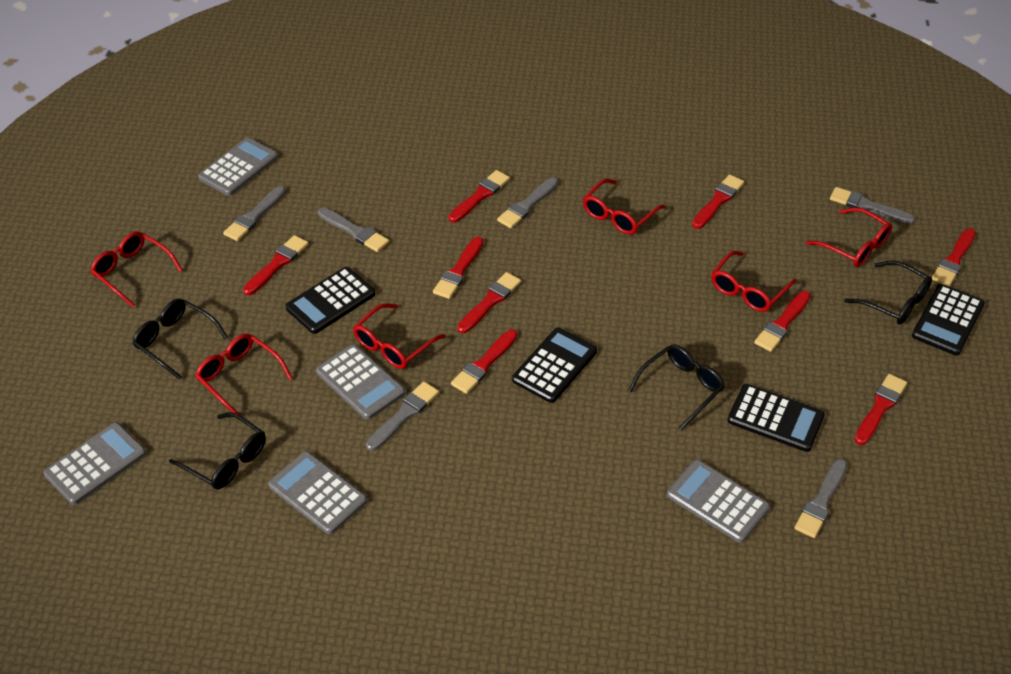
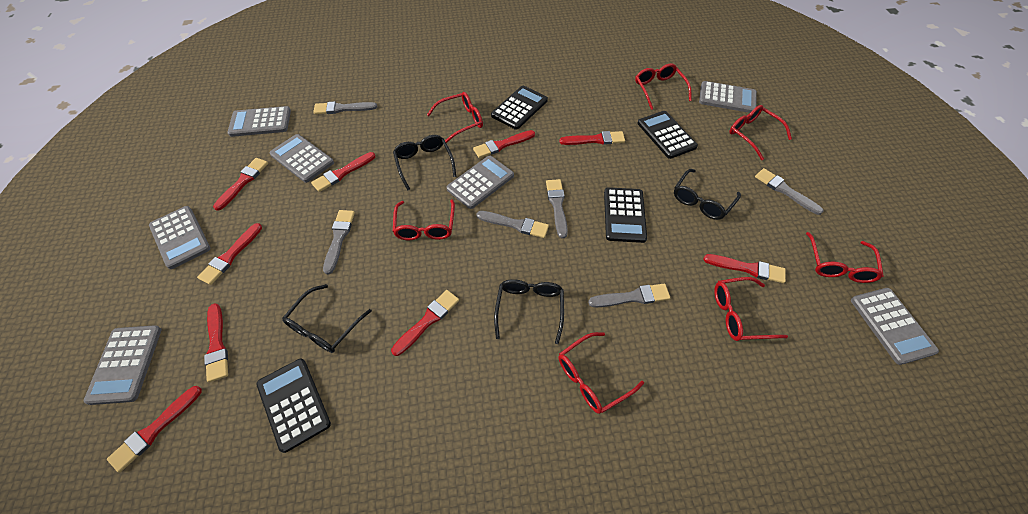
grey calculator: 5 -> 7
red glasses: 6 -> 7

